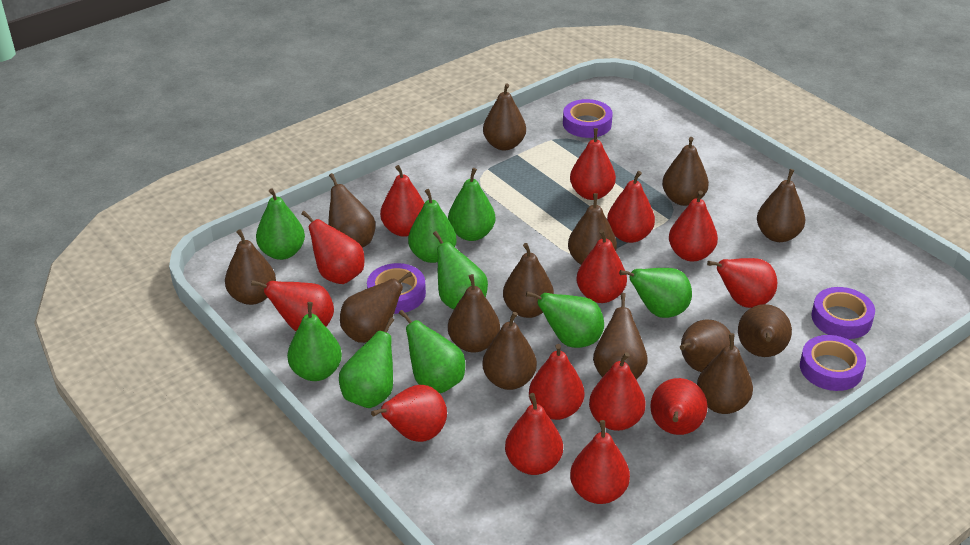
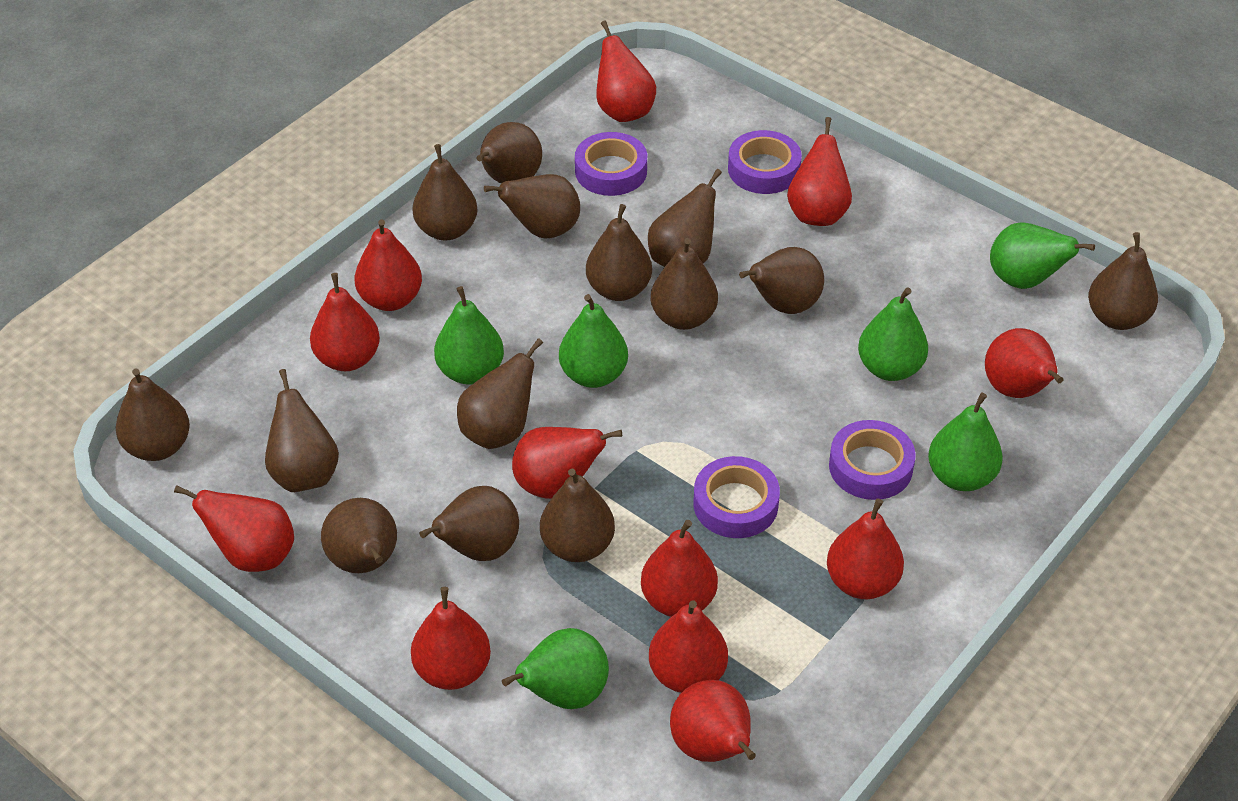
green pear: 9 -> 6
red pear: 14 -> 12

